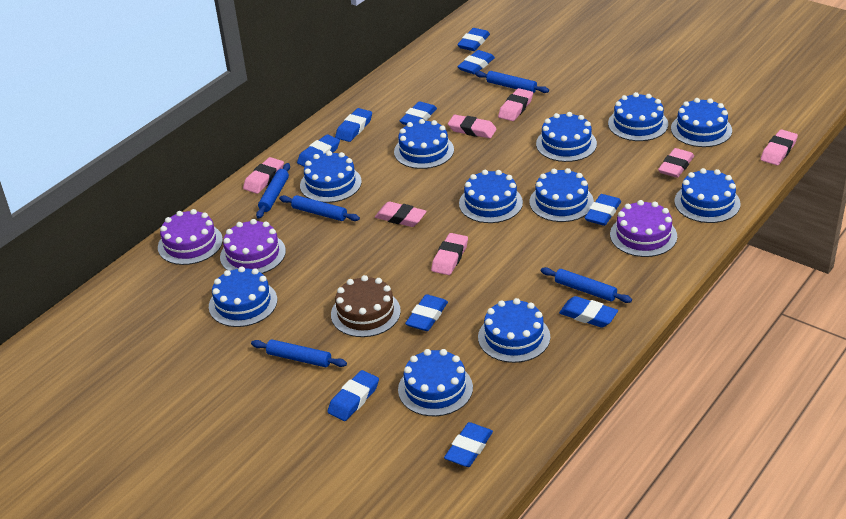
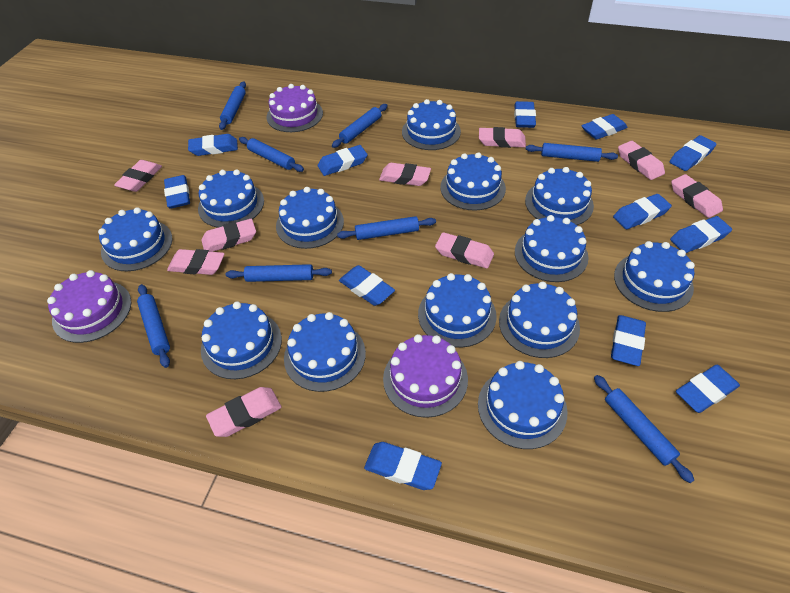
blue cake: 11 -> 13
blue eraser: 10 -> 12
blue rolling pin: 5 -> 8
brown cake: 1 -> 0
pink eraser: 7 -> 9

